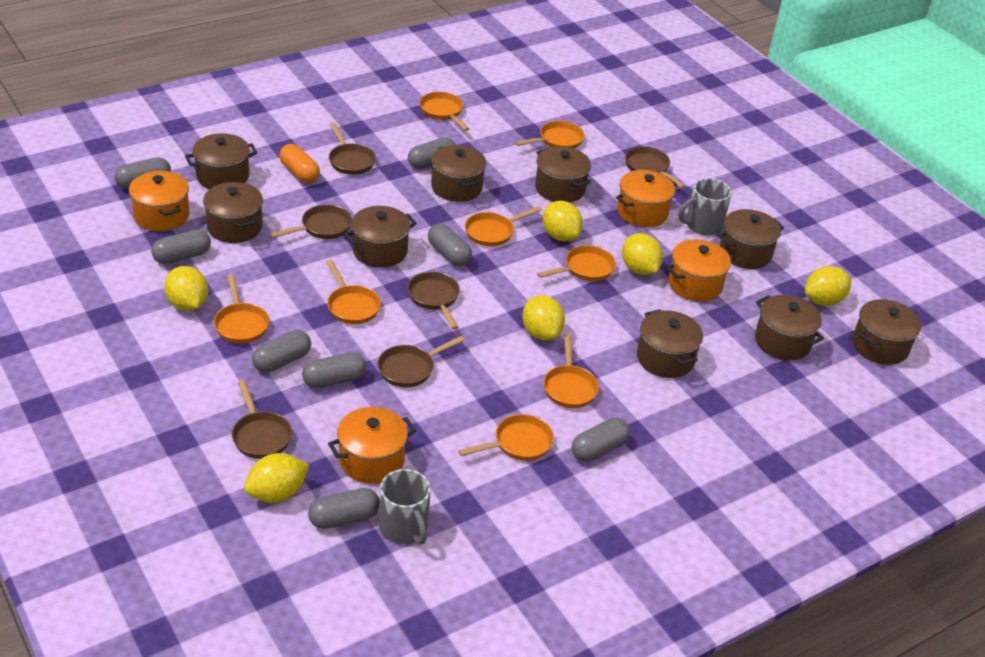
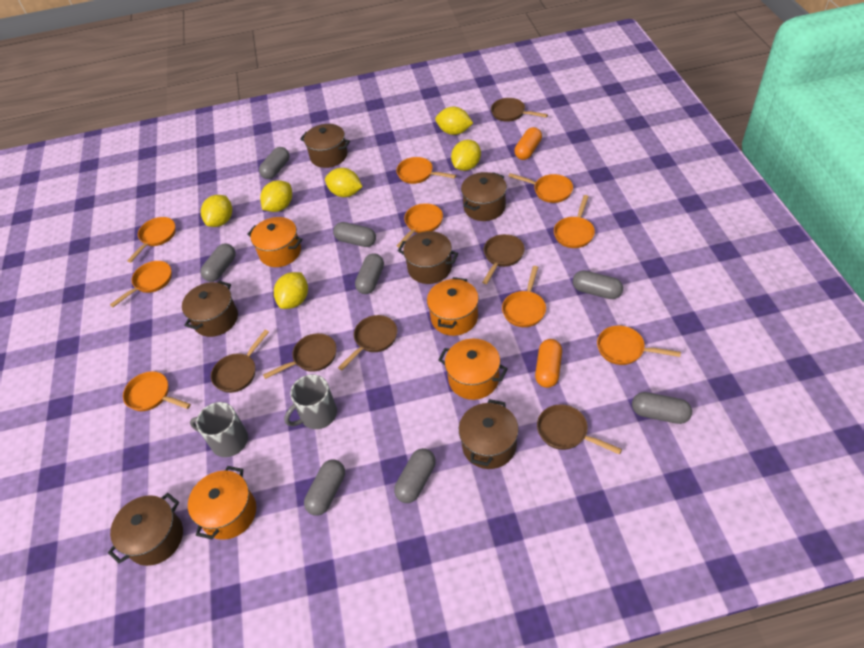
brown pot: 9 -> 6
orange capsule: 1 -> 2
orange pan: 8 -> 9

